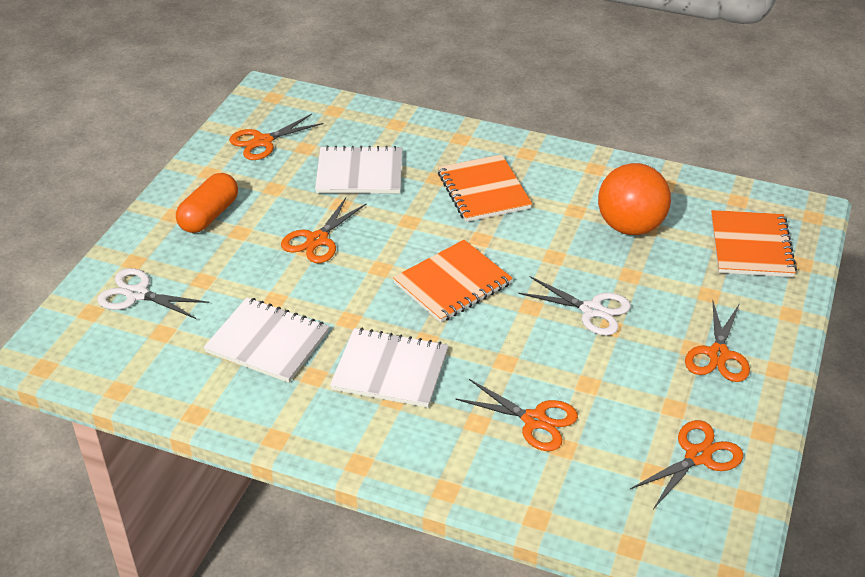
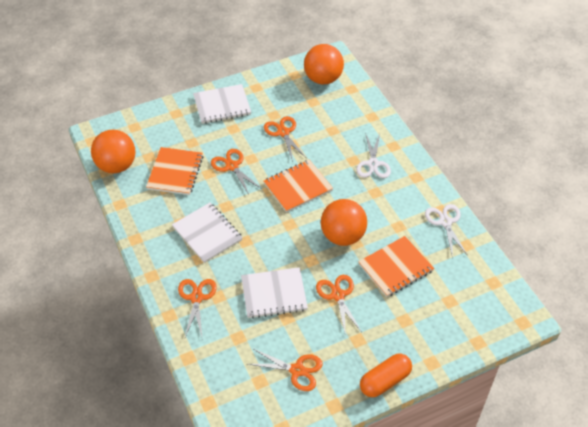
orange ball: 1 -> 3

